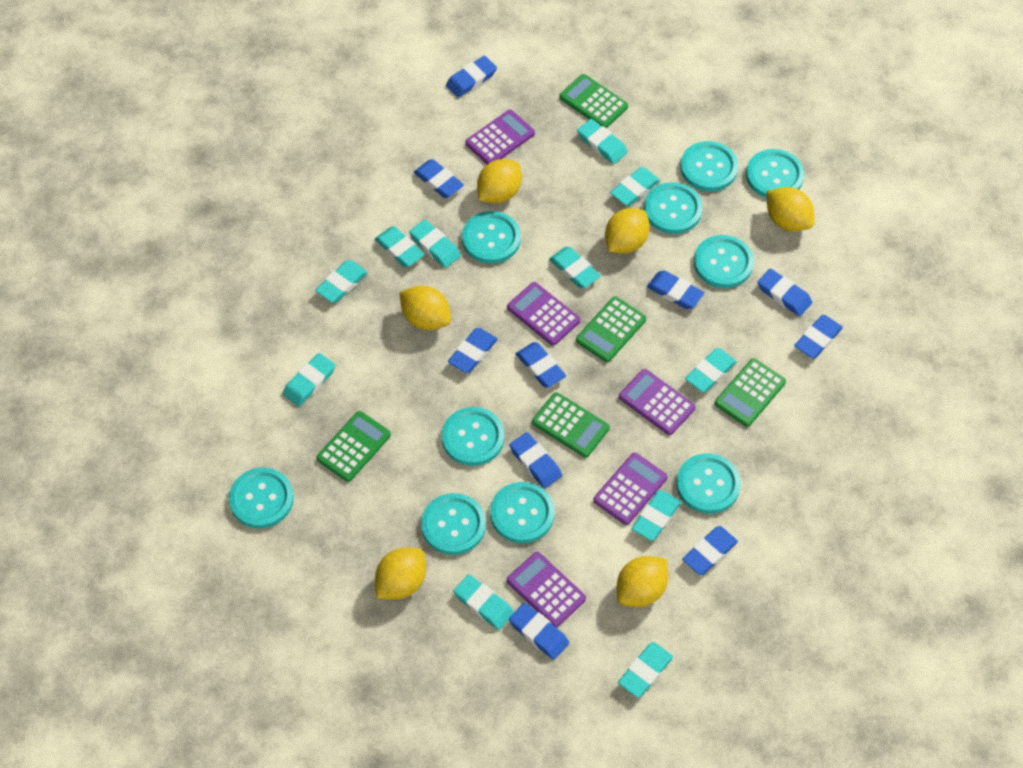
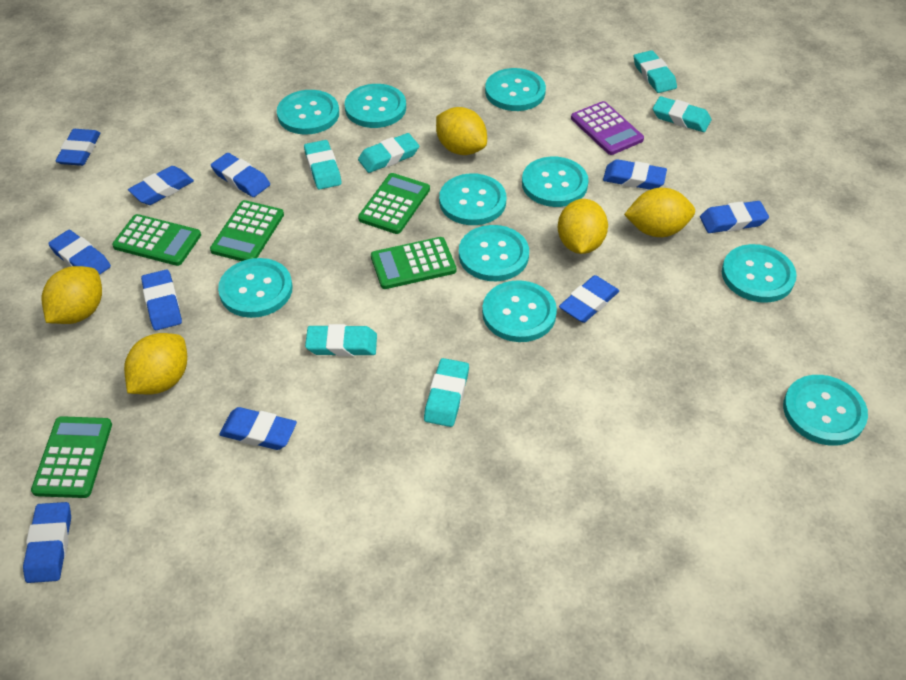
purple calculator: 5 -> 1
turquoise eraser: 11 -> 6
yellow lemon: 6 -> 5

